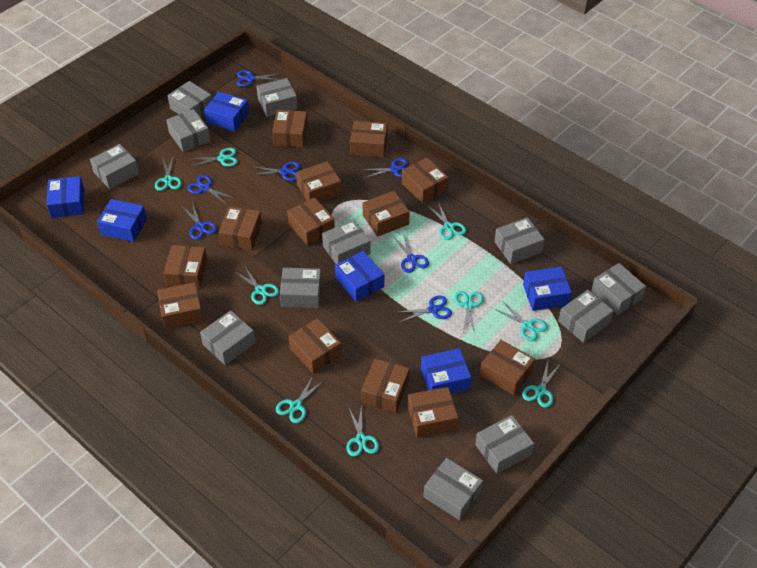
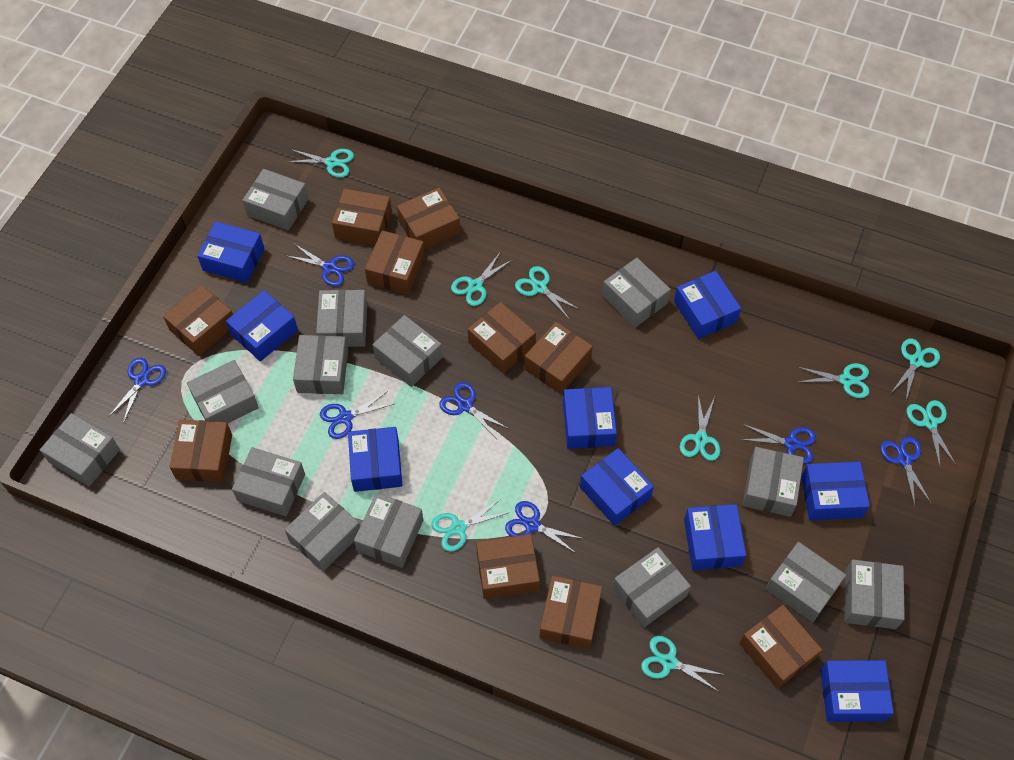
blue box: 6 -> 9
brown box: 13 -> 10
grey box: 12 -> 14

